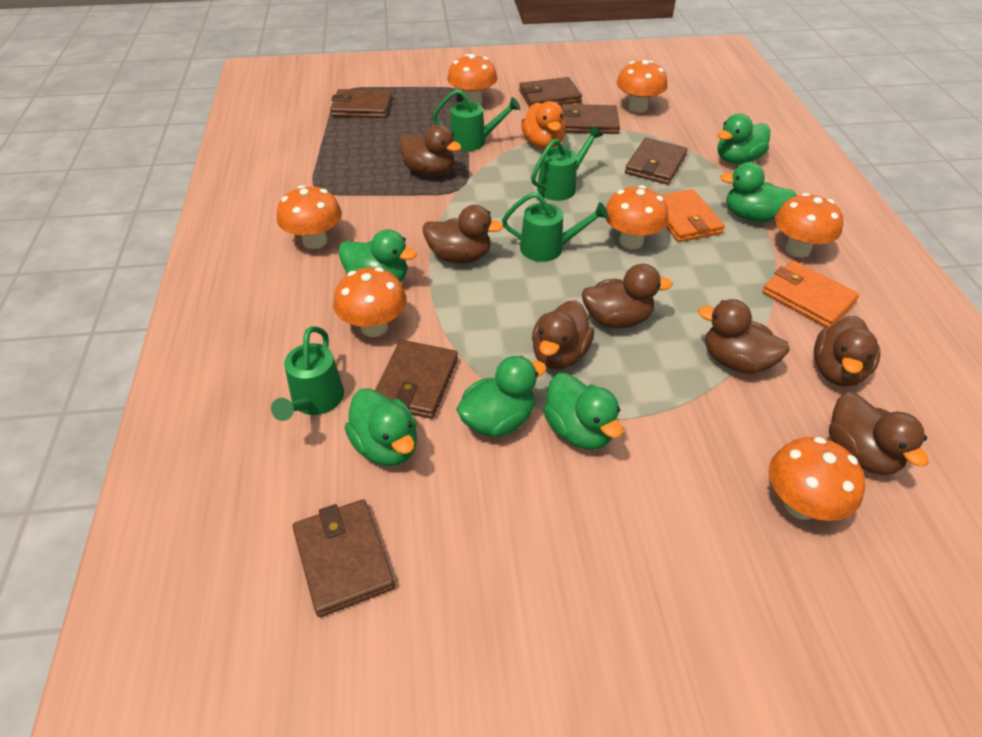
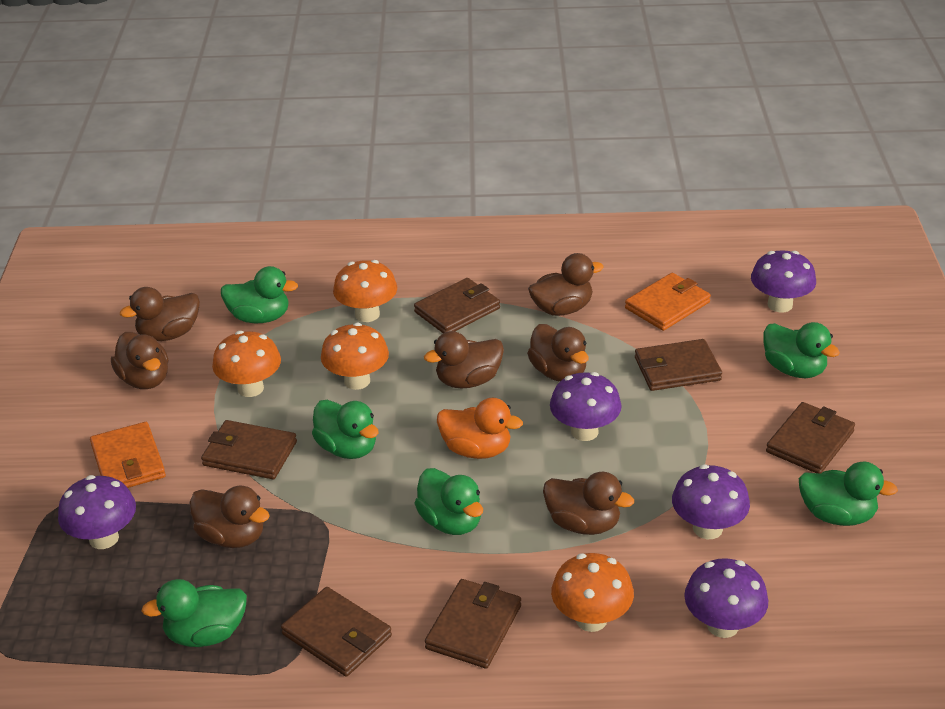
green watering can: 4 -> 0
orange mushroom: 7 -> 4
purple mushroom: 0 -> 5

